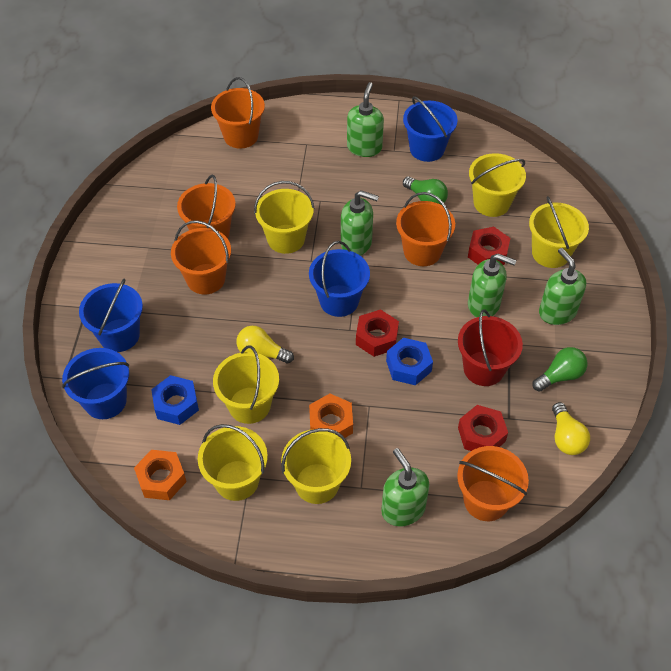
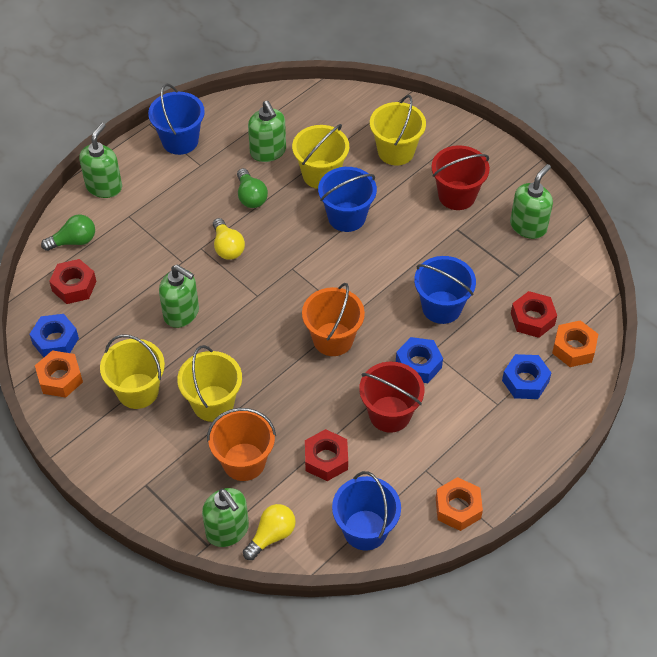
blue nut: 2 -> 3
orange bucket: 5 -> 2
orange nut: 2 -> 3
red bucket: 1 -> 2
yellow bucket: 6 -> 4

